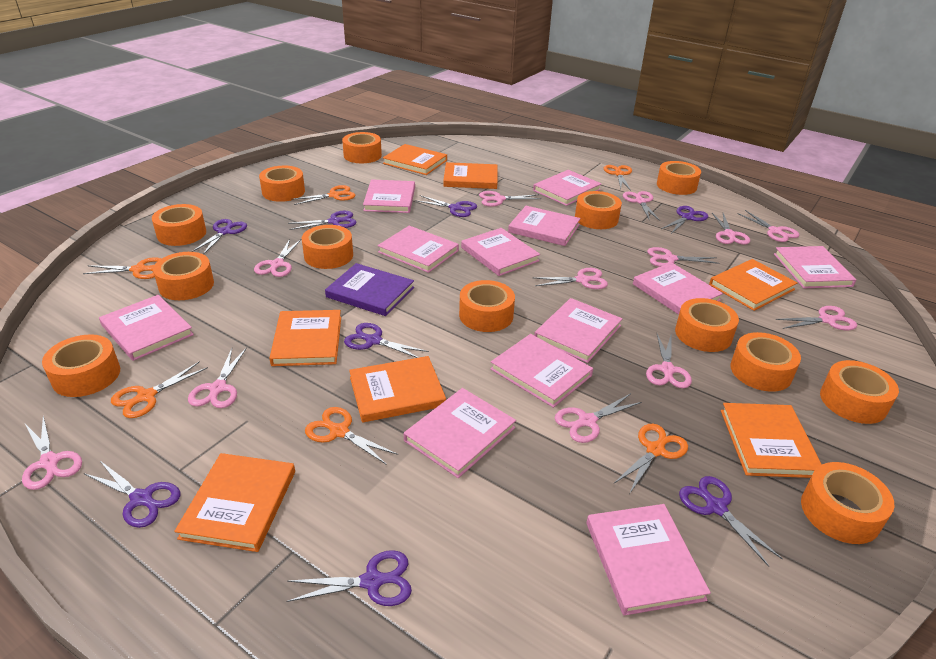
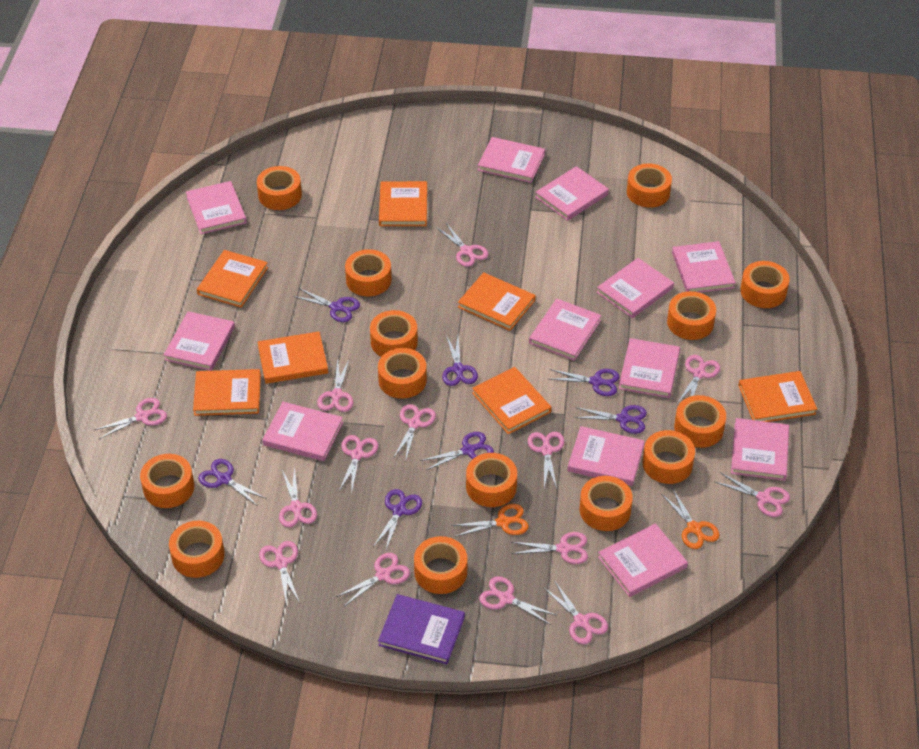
orange scissors: 6 -> 2
orange tape: 13 -> 14
pink scissors: 12 -> 14
purple scissors: 8 -> 7

